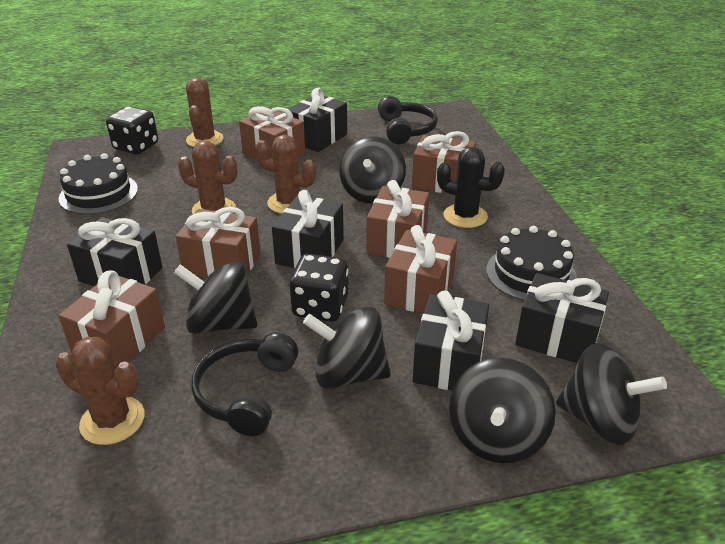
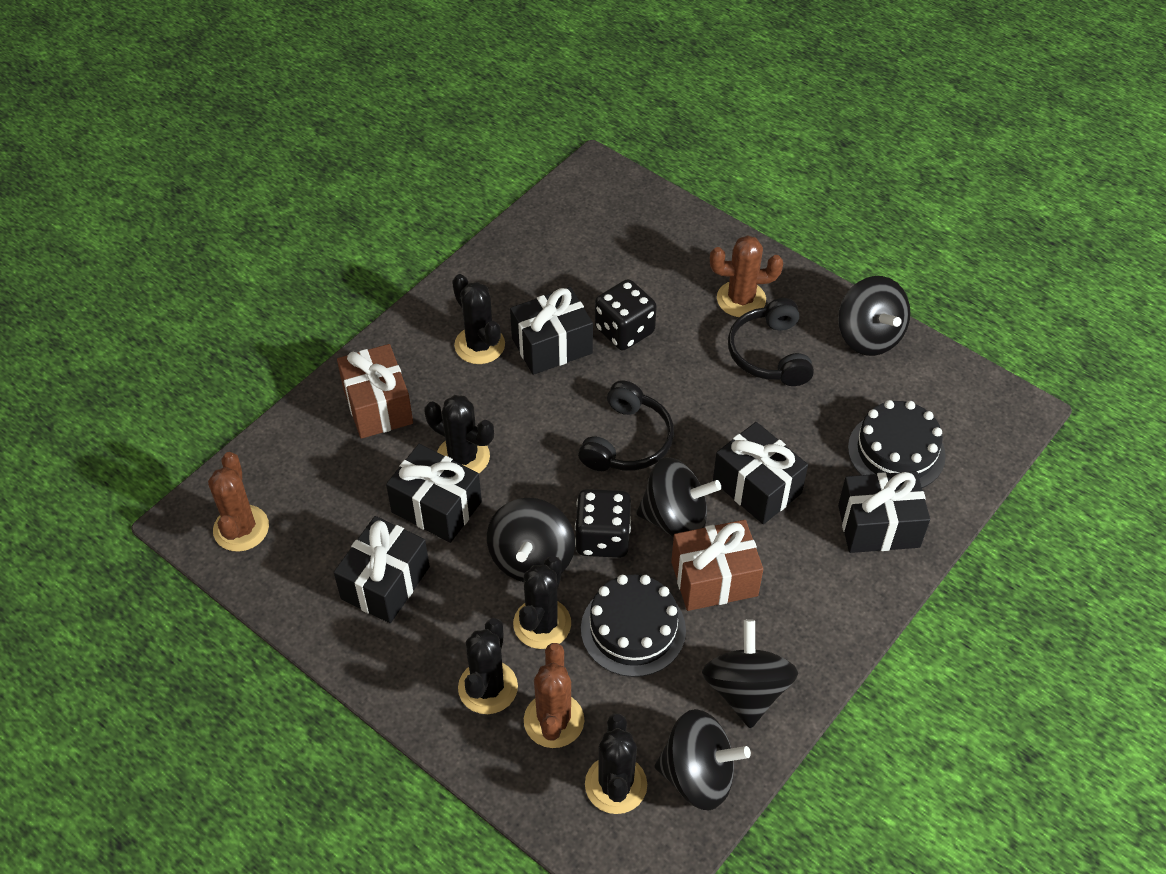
black cactus: 1 -> 5
brown cactus: 4 -> 3
brown gift: 6 -> 2

